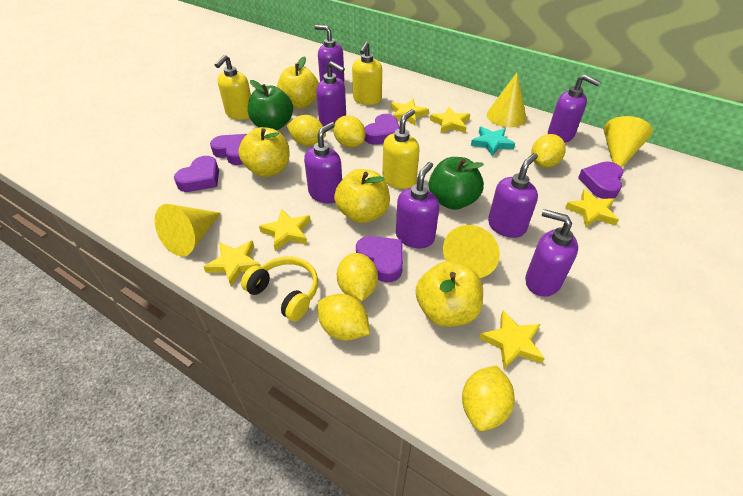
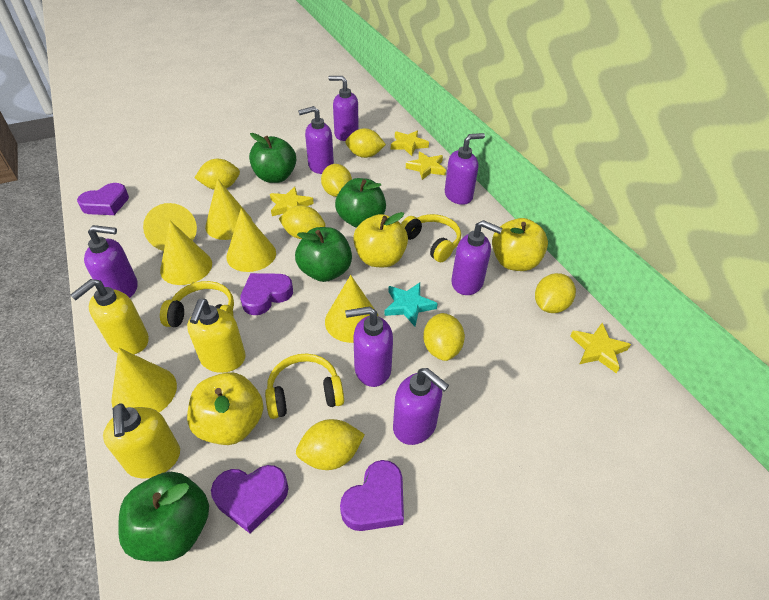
green apple: 2 -> 4
purple heart: 5 -> 4
yellow apple: 4 -> 3
yellow cone: 4 -> 6
yellow headphones: 1 -> 3
yellow lemon: 6 -> 7
yellow star: 6 -> 4

